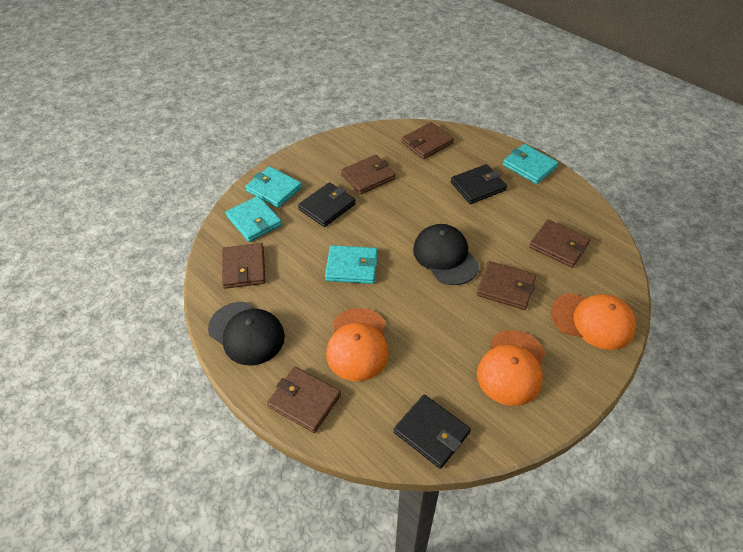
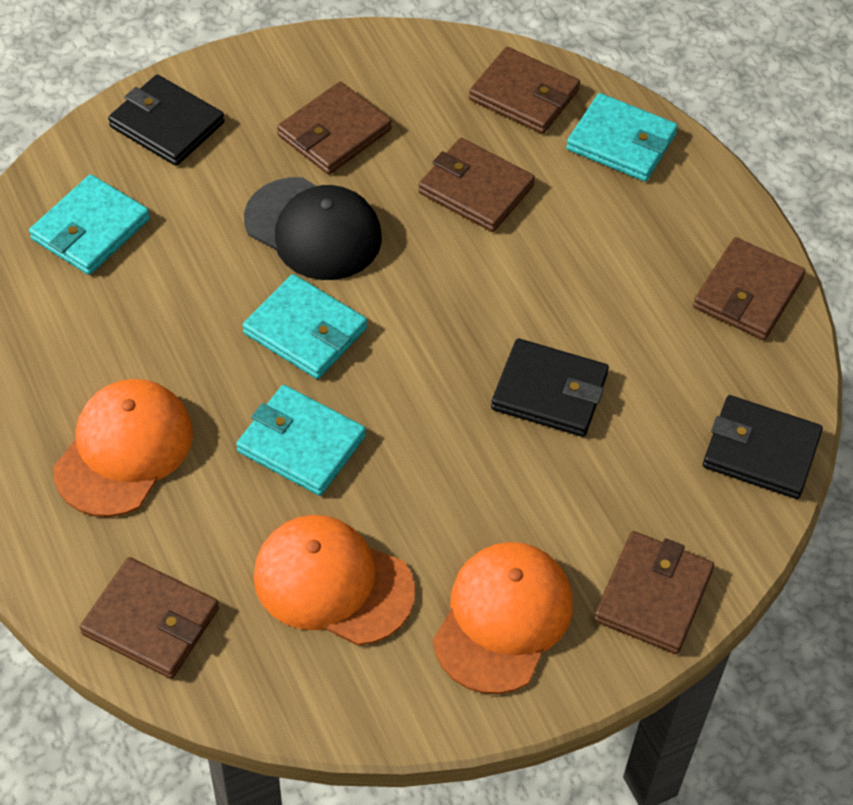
black cap: 2 -> 1

